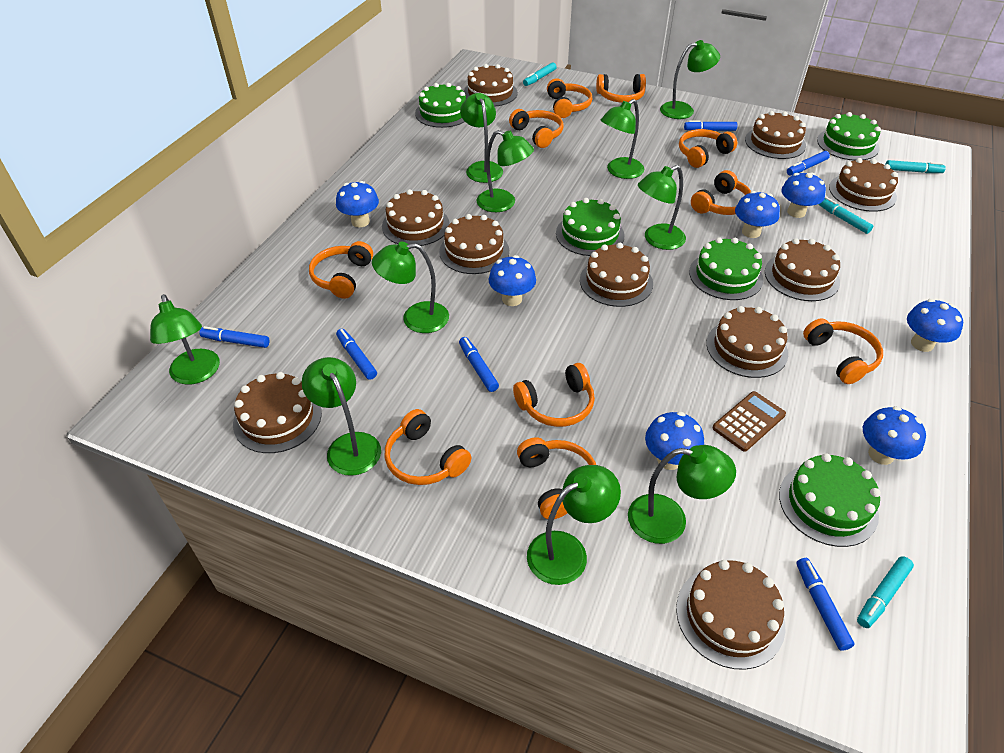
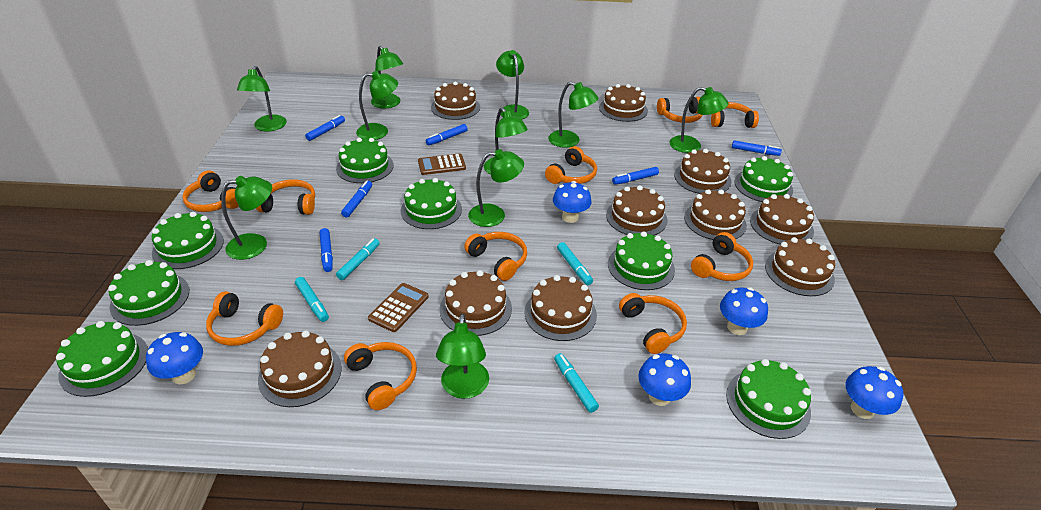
blue mushroom: 7 -> 5
brown calculator: 1 -> 2
green cake: 5 -> 8

